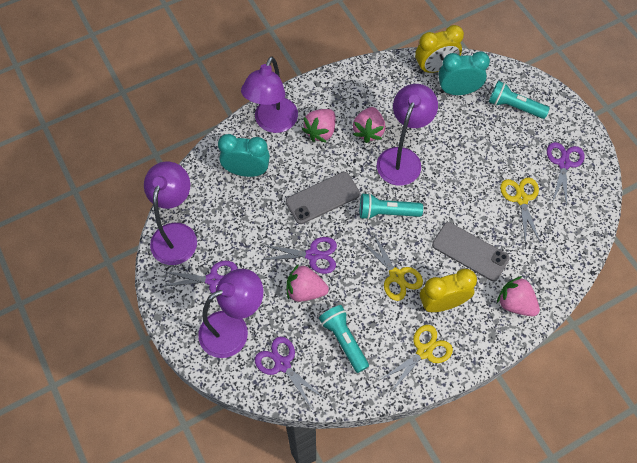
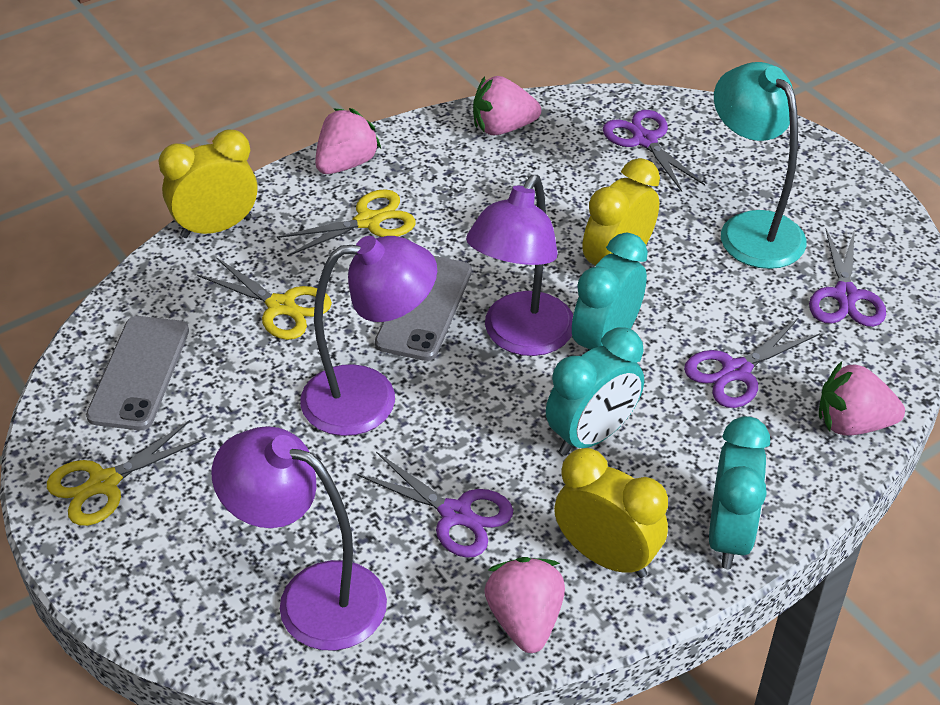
purple lamp: 4 -> 3
turquoise clock: 2 -> 3
turquoise flashlight: 3 -> 0
turquoise lamp: 0 -> 1
yellow clock: 2 -> 3

